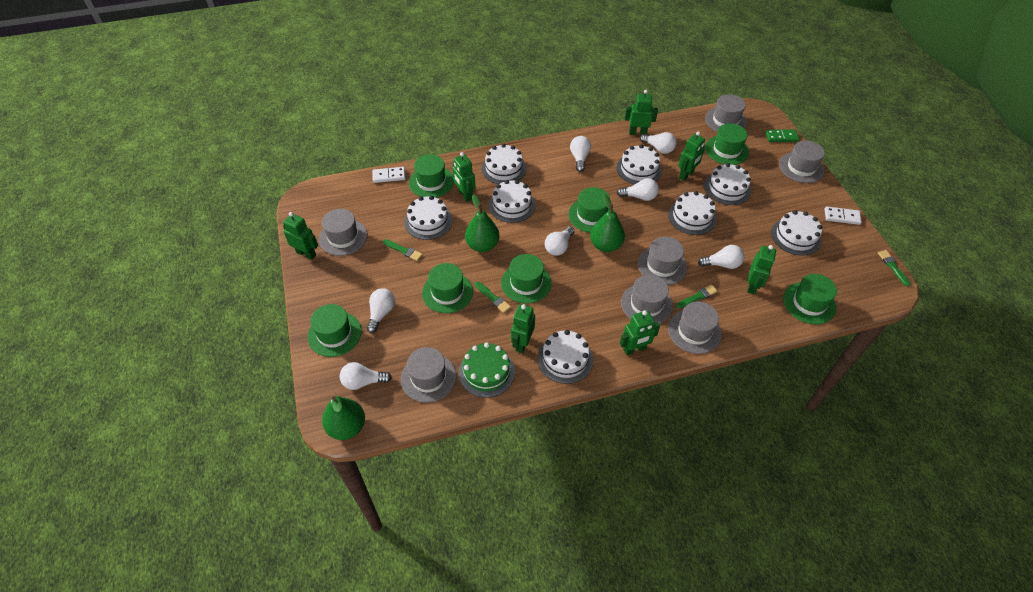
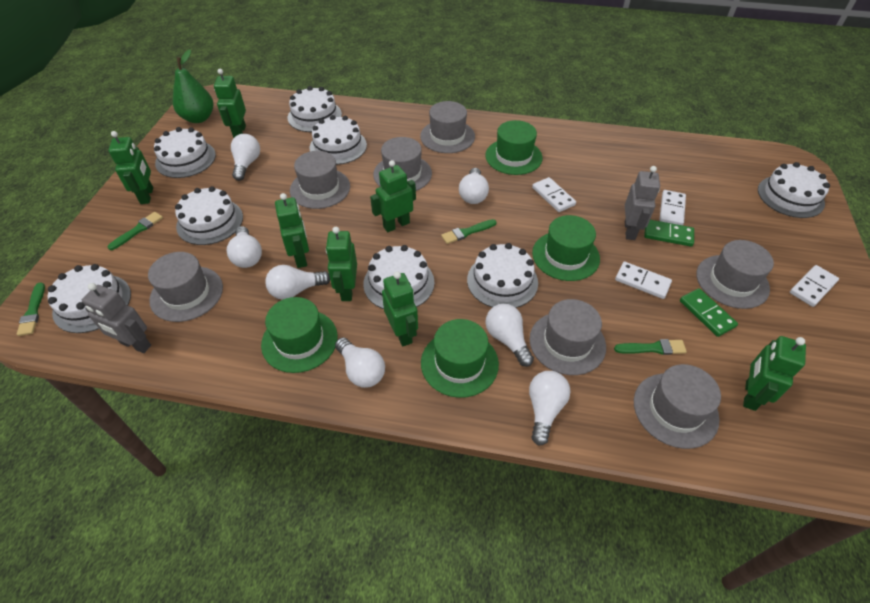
green cake: 1 -> 0
green domino: 1 -> 2
green hat: 7 -> 4
green pear: 3 -> 1
grey robot: 0 -> 2
white domino: 2 -> 4

